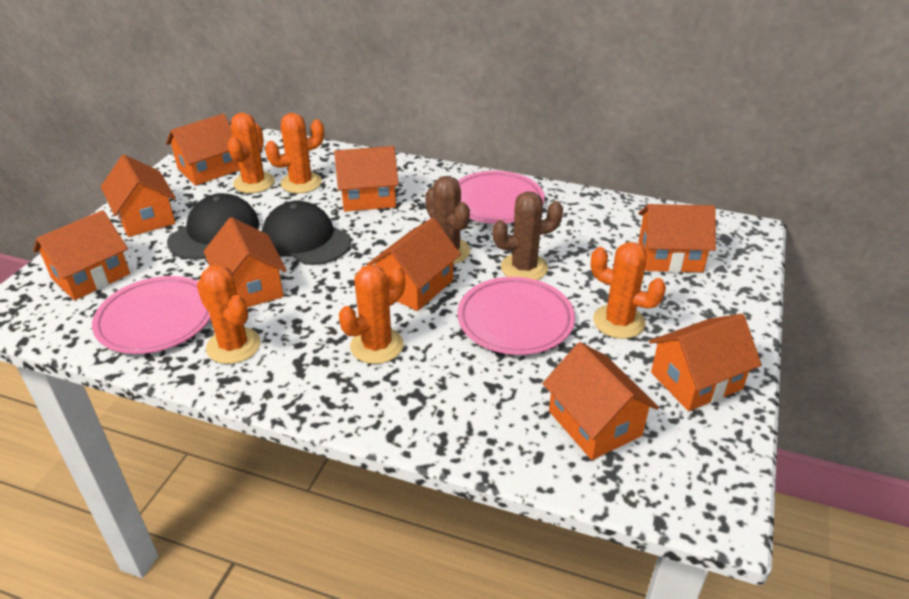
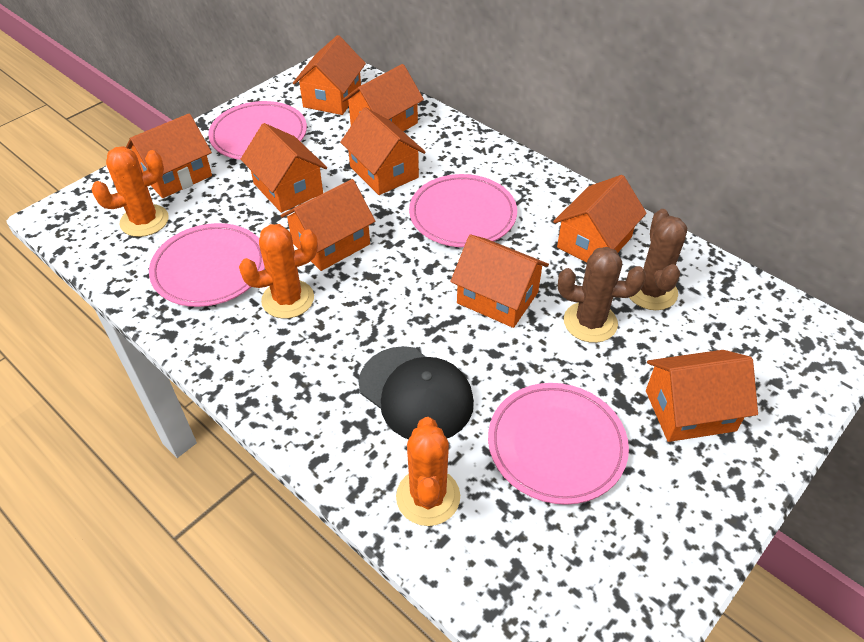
black cap: 2 -> 1
orange cactus: 5 -> 3
pink plate: 3 -> 4

